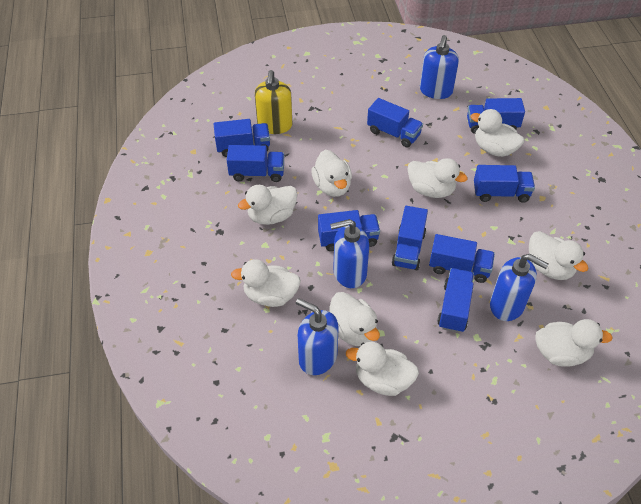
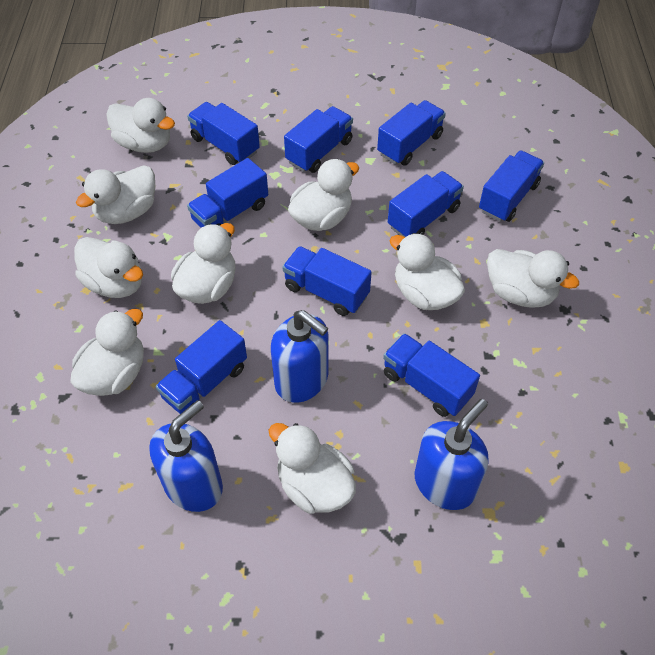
blue soap dispenser: 4 -> 3
yellow soap dispenser: 1 -> 0

